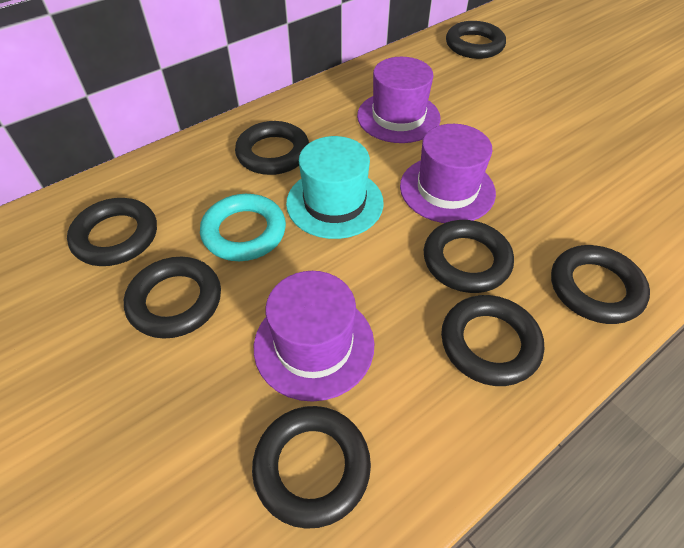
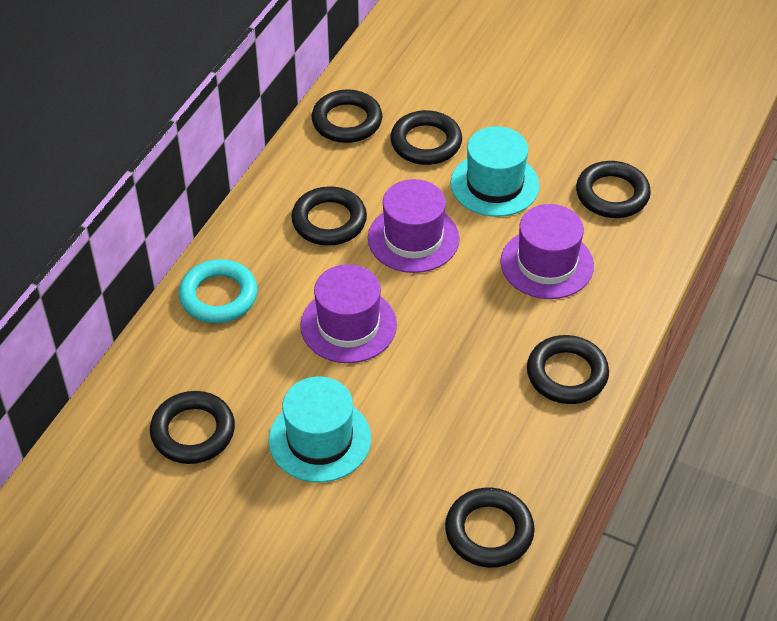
black ring: 8 -> 7
turquoise hat: 1 -> 2

